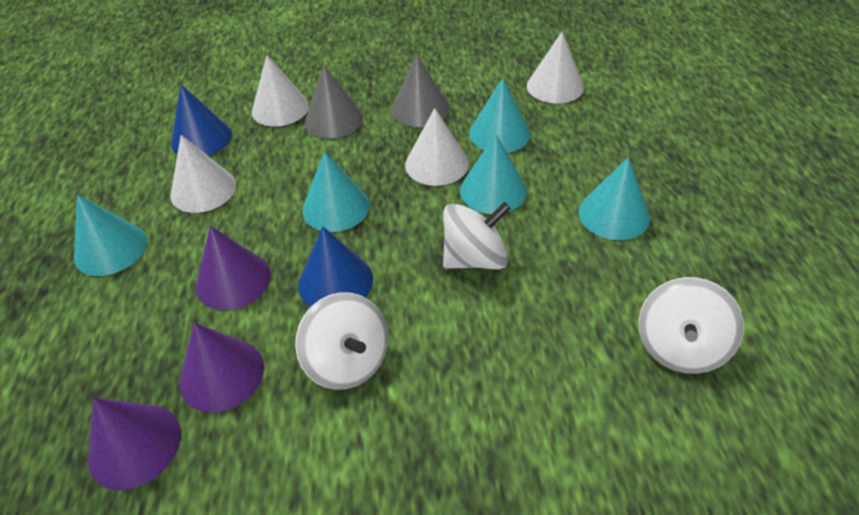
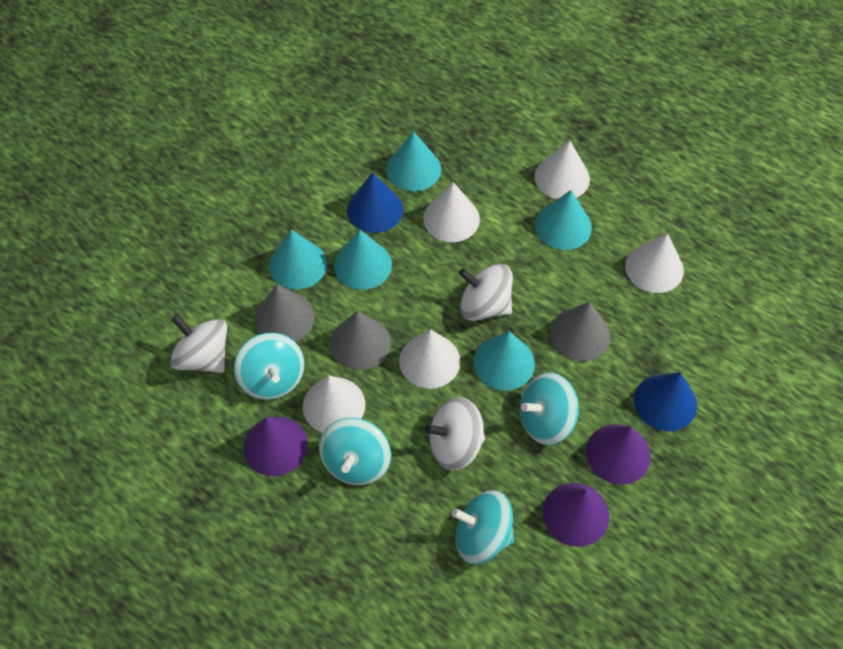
grey cone: 2 -> 3
turquoise spinning top: 0 -> 4
white cone: 4 -> 5

